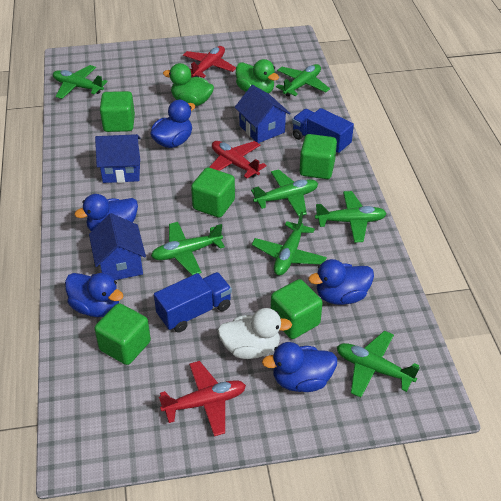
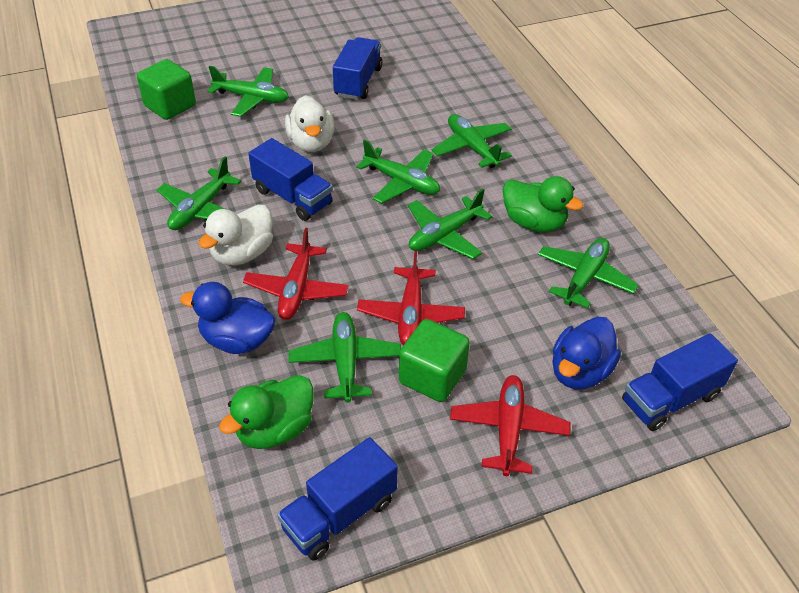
blue duck: 5 -> 2
blue house: 3 -> 0
blue truck: 2 -> 4
green cube: 5 -> 2
white duck: 1 -> 2

